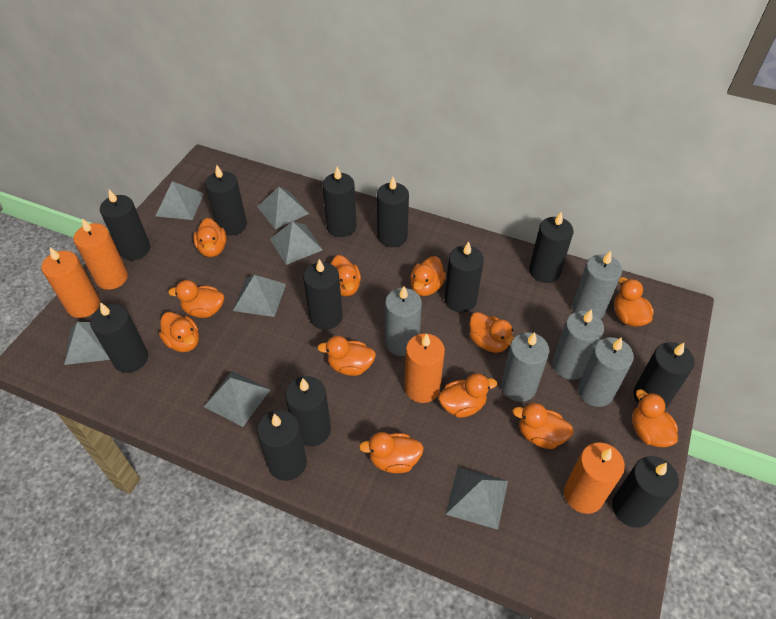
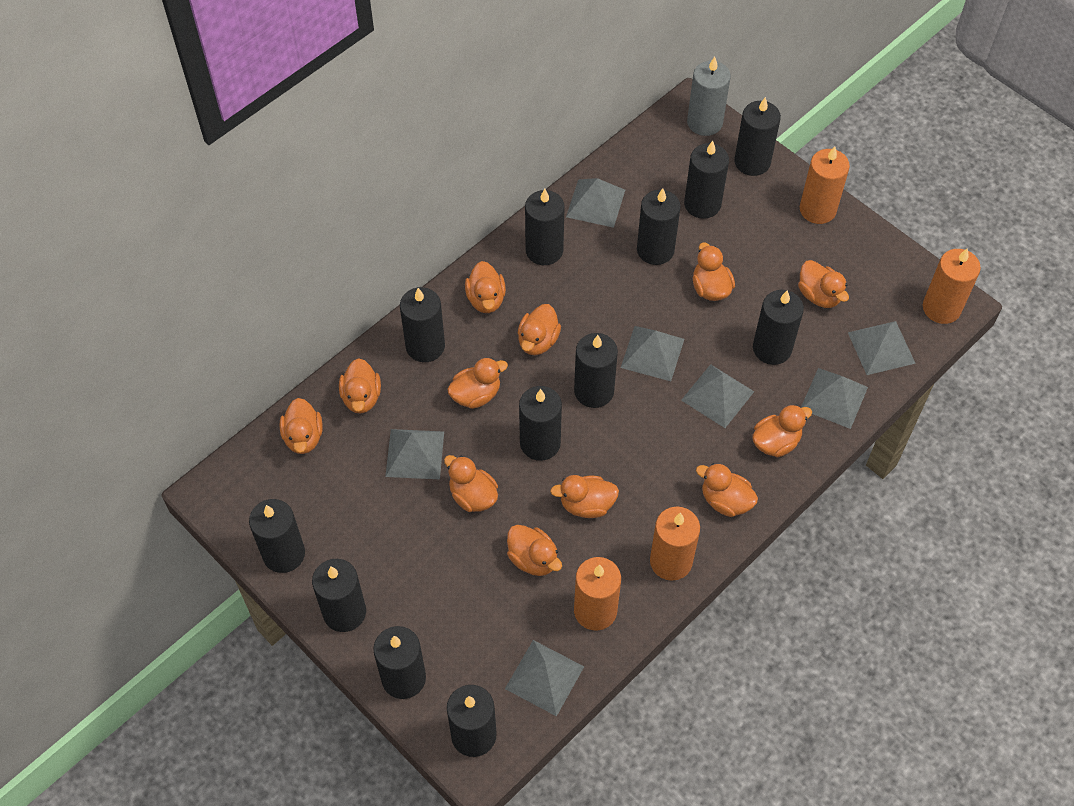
grey candle: 5 -> 1

